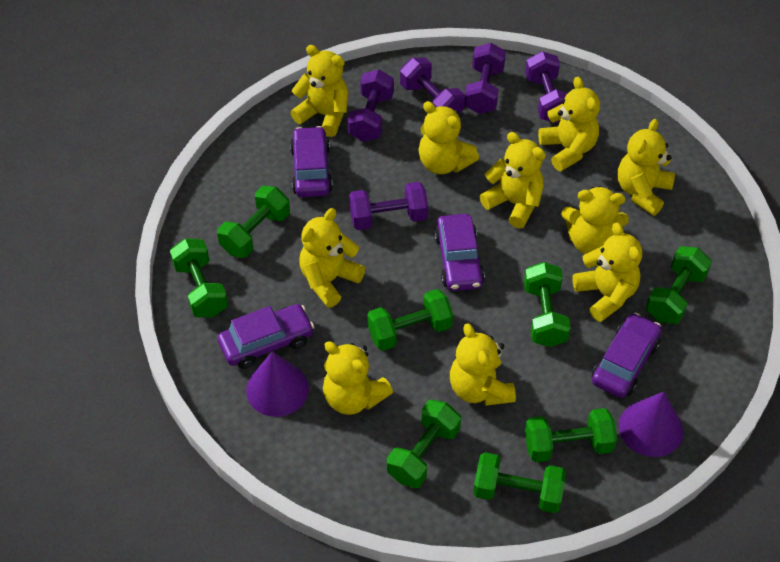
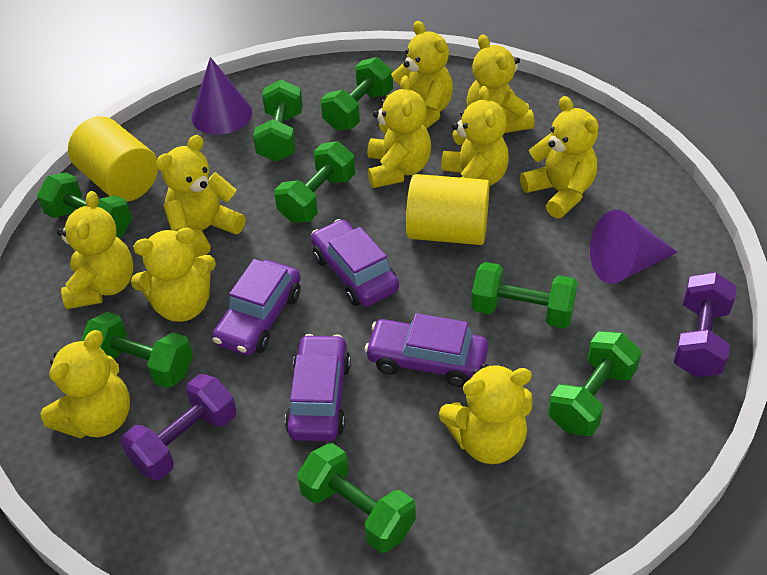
purple dumbbell: 5 -> 2
yellow cylinder: 0 -> 2

